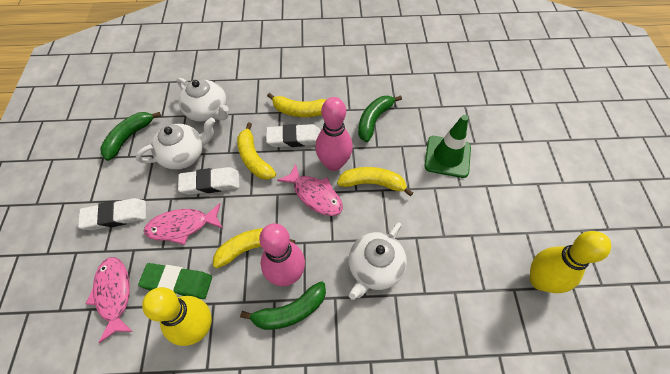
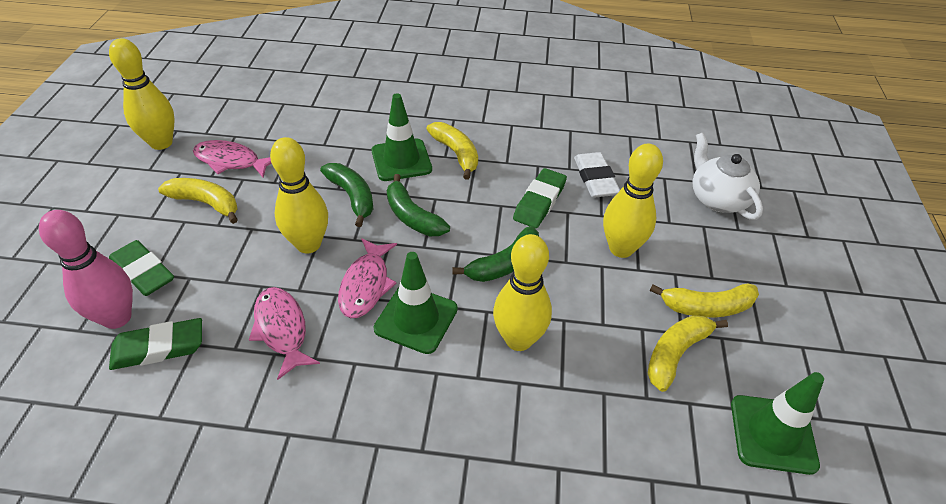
green eraser: 1 -> 3
green traffic cone: 1 -> 3
pink bowling pin: 2 -> 1
white eraser: 3 -> 1
white teapot: 3 -> 1
yellow bowling pin: 2 -> 4

